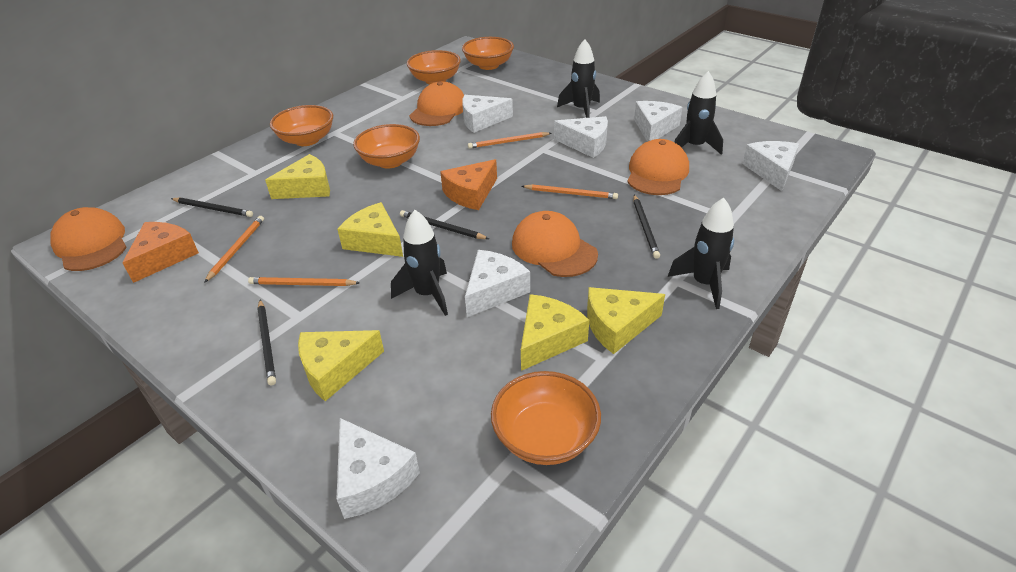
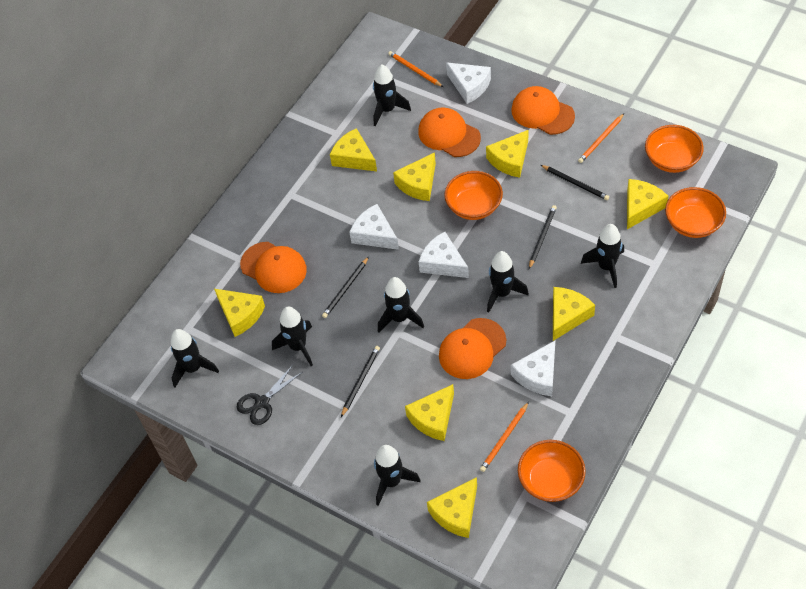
black rocket: 4 -> 7
black scissors: 0 -> 1
orange bowl: 5 -> 4
orange cheese: 2 -> 0
orange pencil: 4 -> 3
white cheese: 6 -> 4
yellow cheese: 5 -> 8

